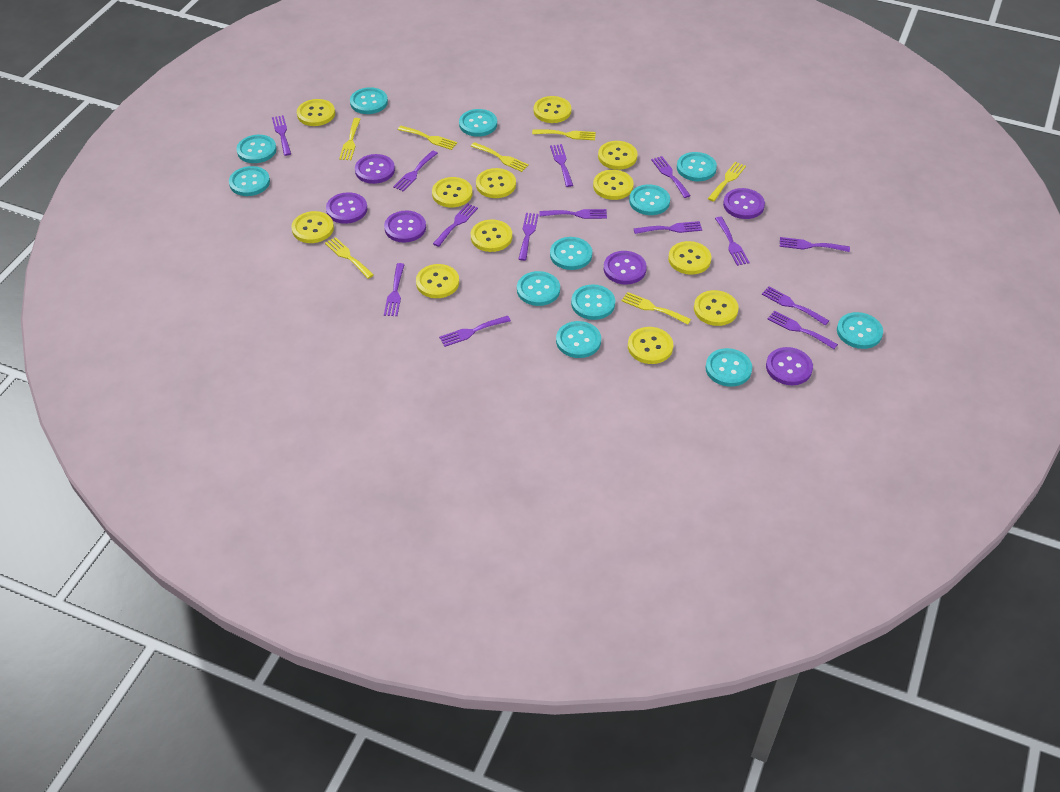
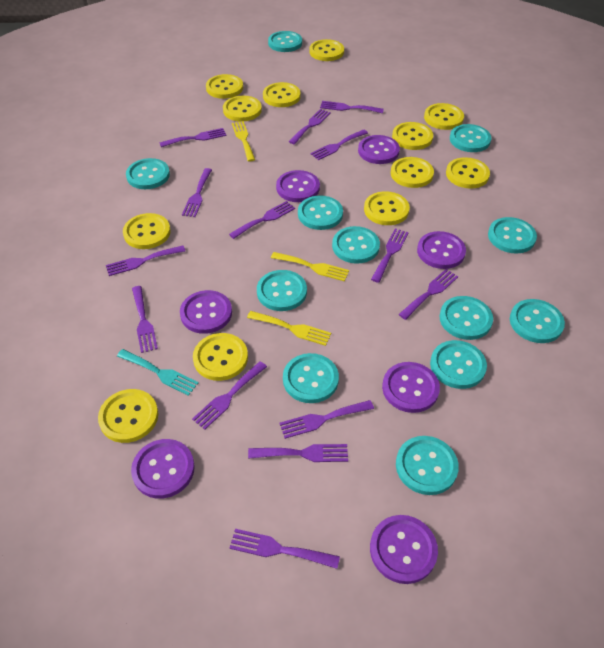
purple button: 6 -> 7
turquoise fork: 0 -> 1
yellow fork: 7 -> 3

